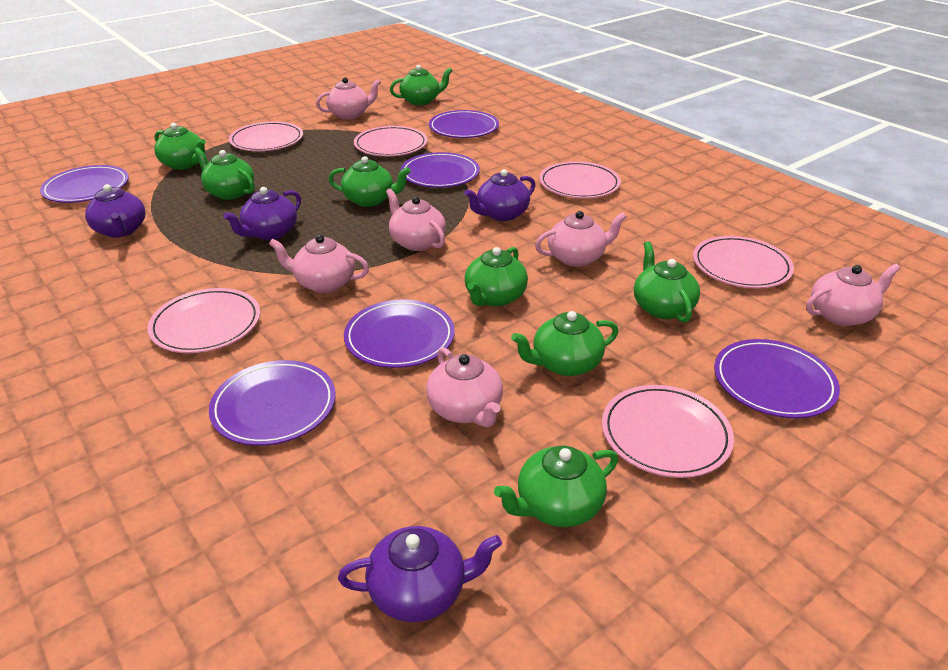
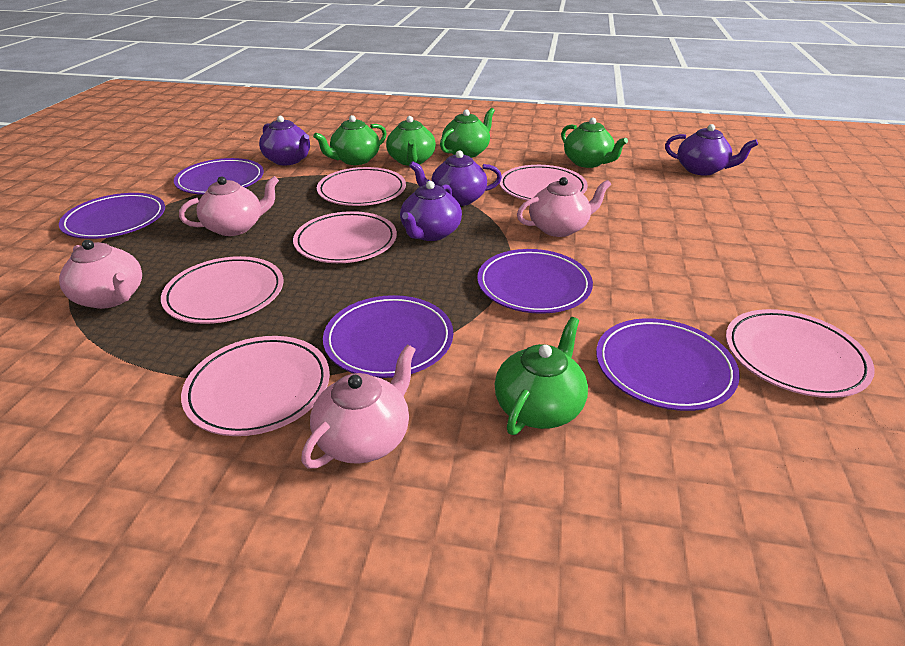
green teapot: 8 -> 5
pink teapot: 6 -> 4
purple plate: 6 -> 5

